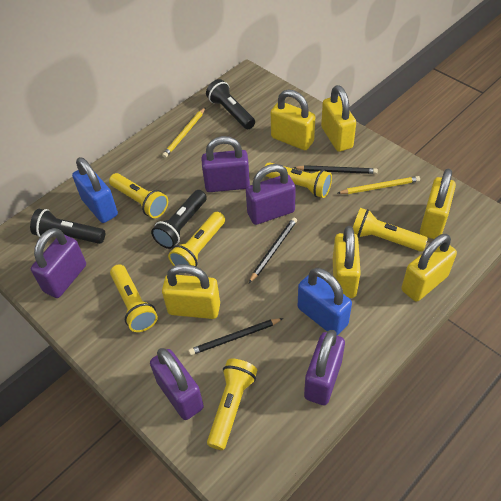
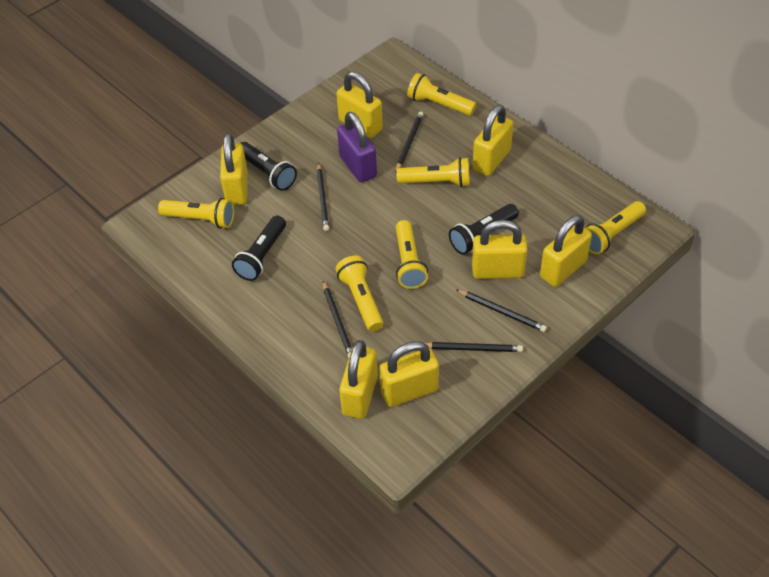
black pencil: 3 -> 5
blue padlock: 2 -> 0
purple padlock: 5 -> 1
yellow padlock: 6 -> 7
yellow pencil: 2 -> 0

